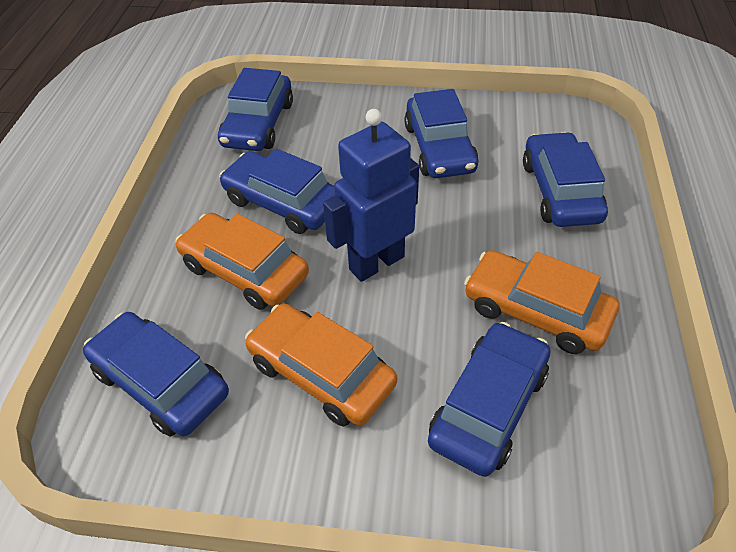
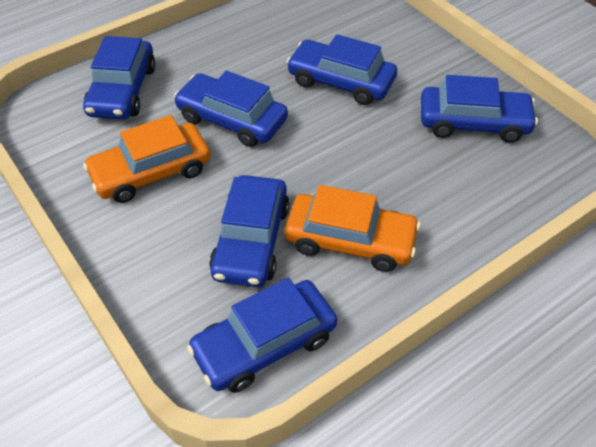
blue robot: 1 -> 0
orange car: 3 -> 2

